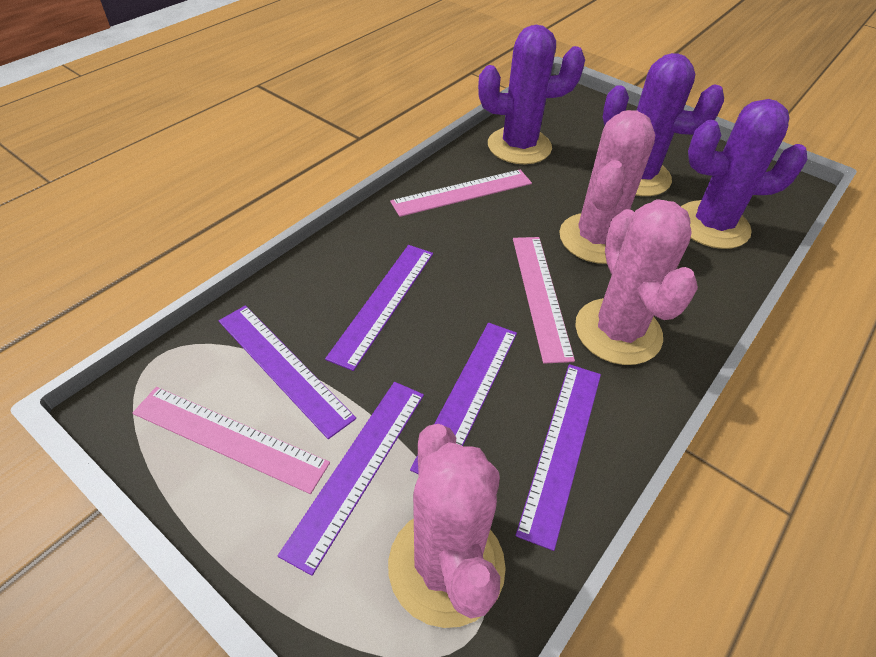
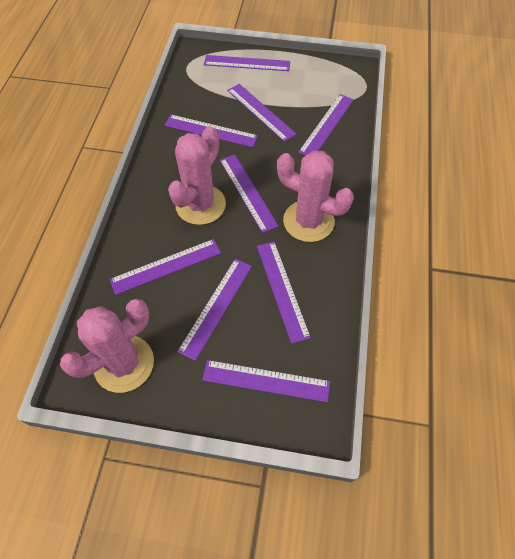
pink ruler: 3 -> 0
purple cactus: 3 -> 0
purple ruler: 5 -> 9

